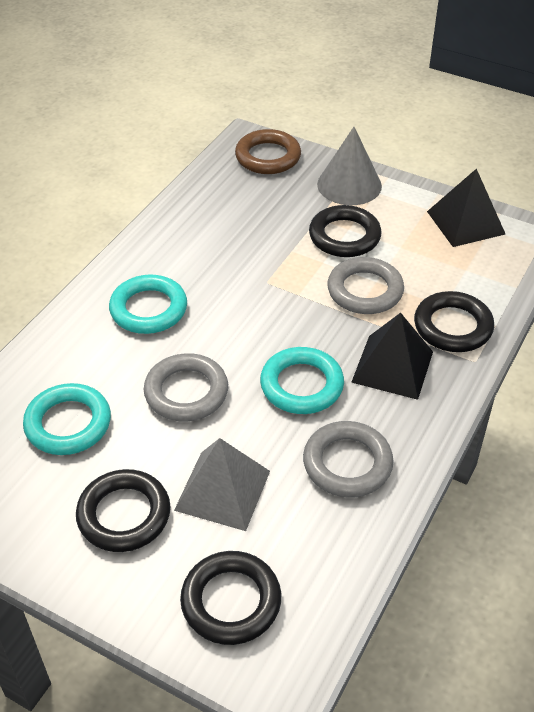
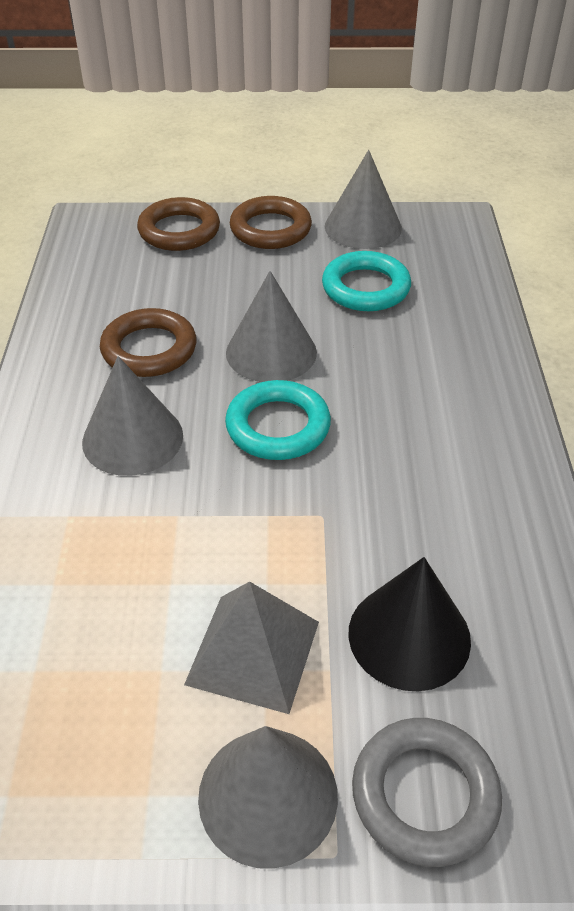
black cone: 0 -> 1
black pyramid: 2 -> 0
black ring: 4 -> 0
brown ring: 1 -> 3
grey cone: 1 -> 4
grey ring: 3 -> 1
turquoise ring: 3 -> 2

